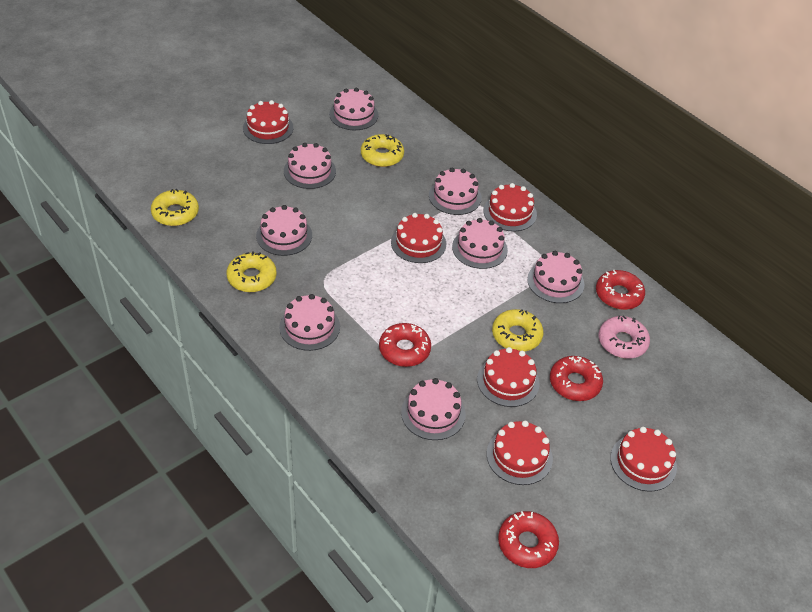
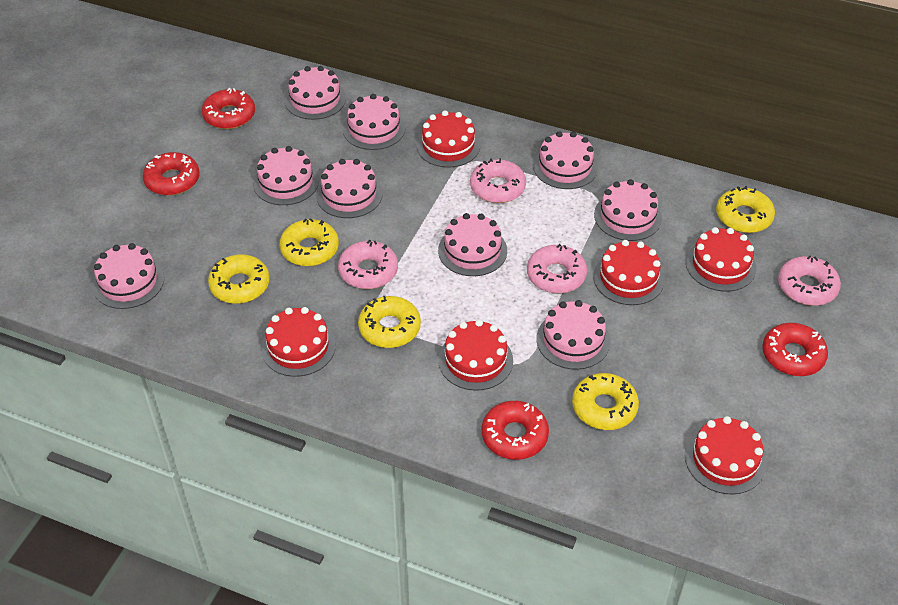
pink cake: 8 -> 9
pink donut: 1 -> 4
yellow donut: 4 -> 5

